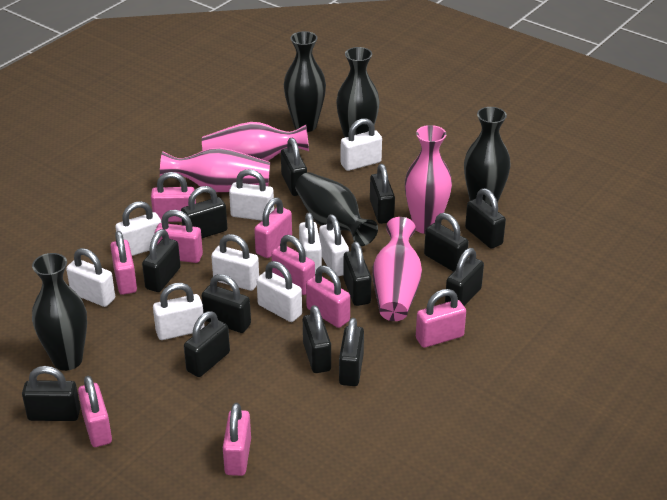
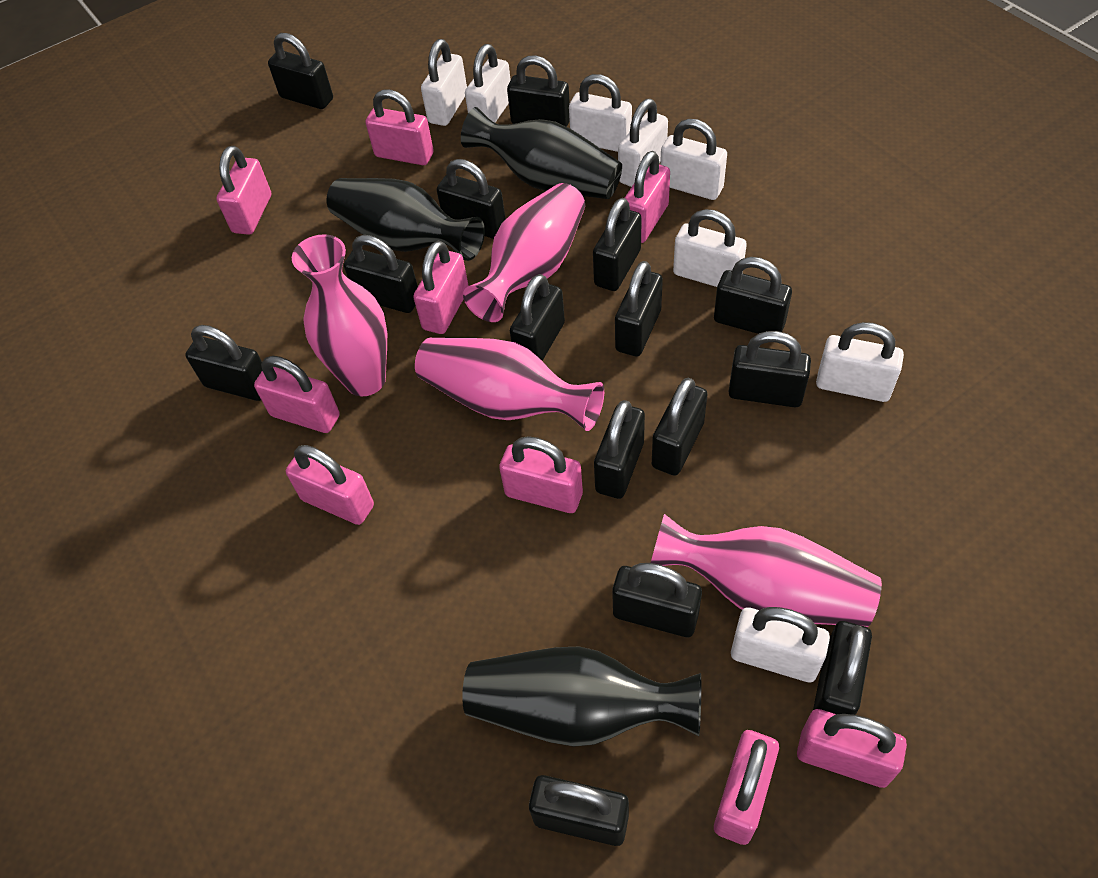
black padlock: 13 -> 15
black vase: 5 -> 3
white padlock: 9 -> 8

